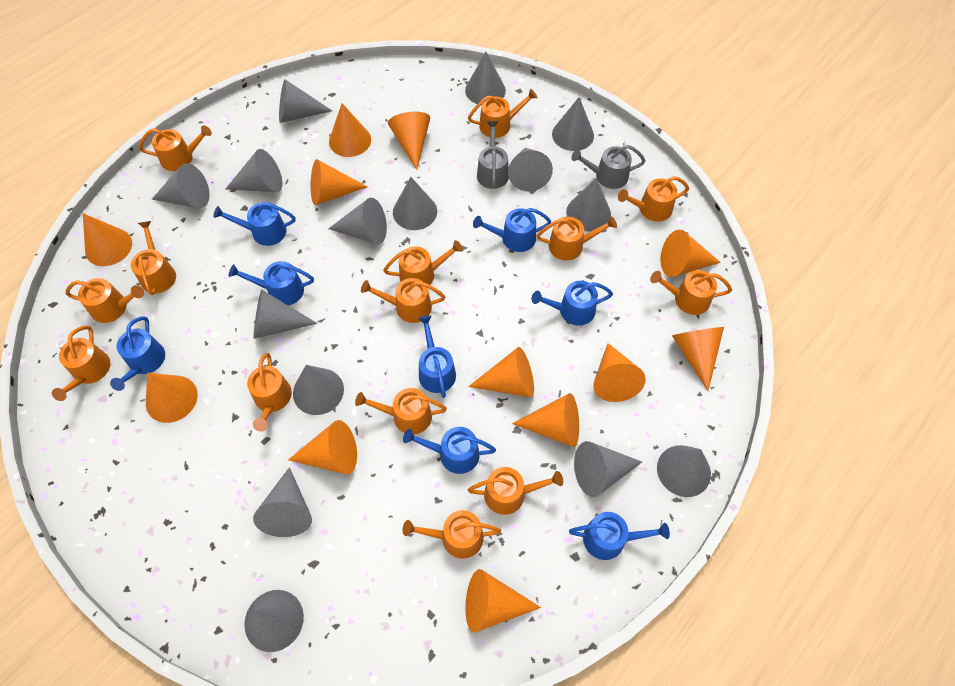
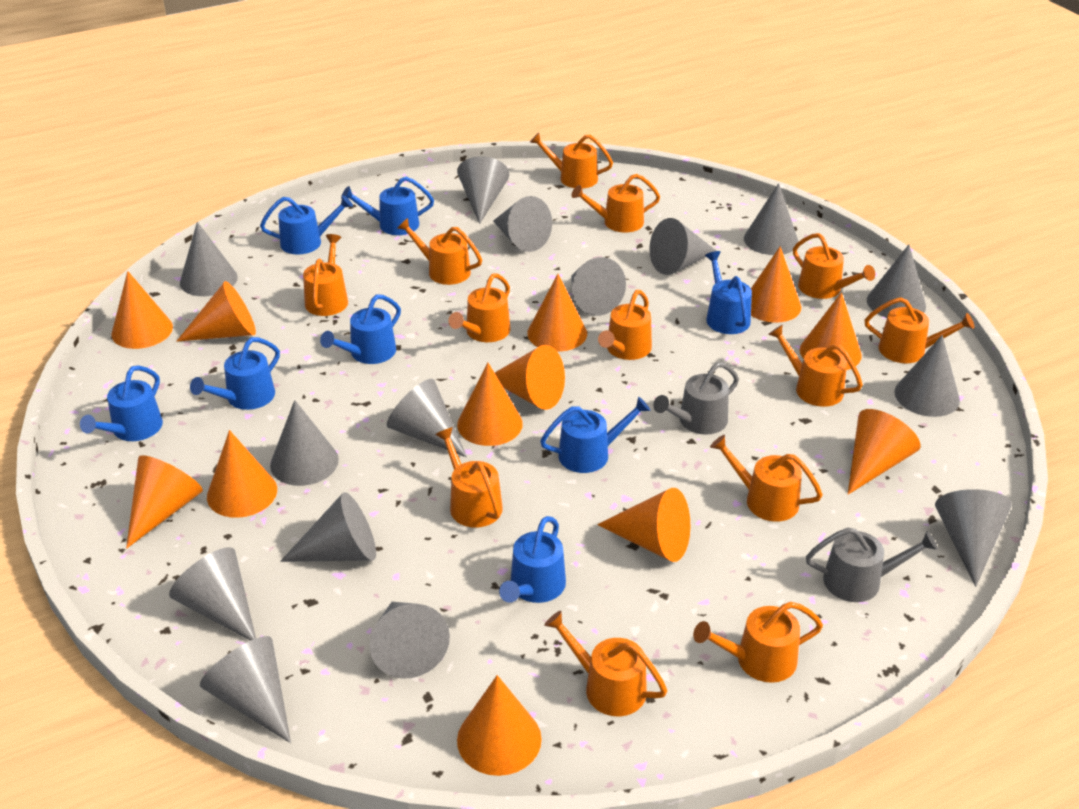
orange watering can: 14 -> 13

